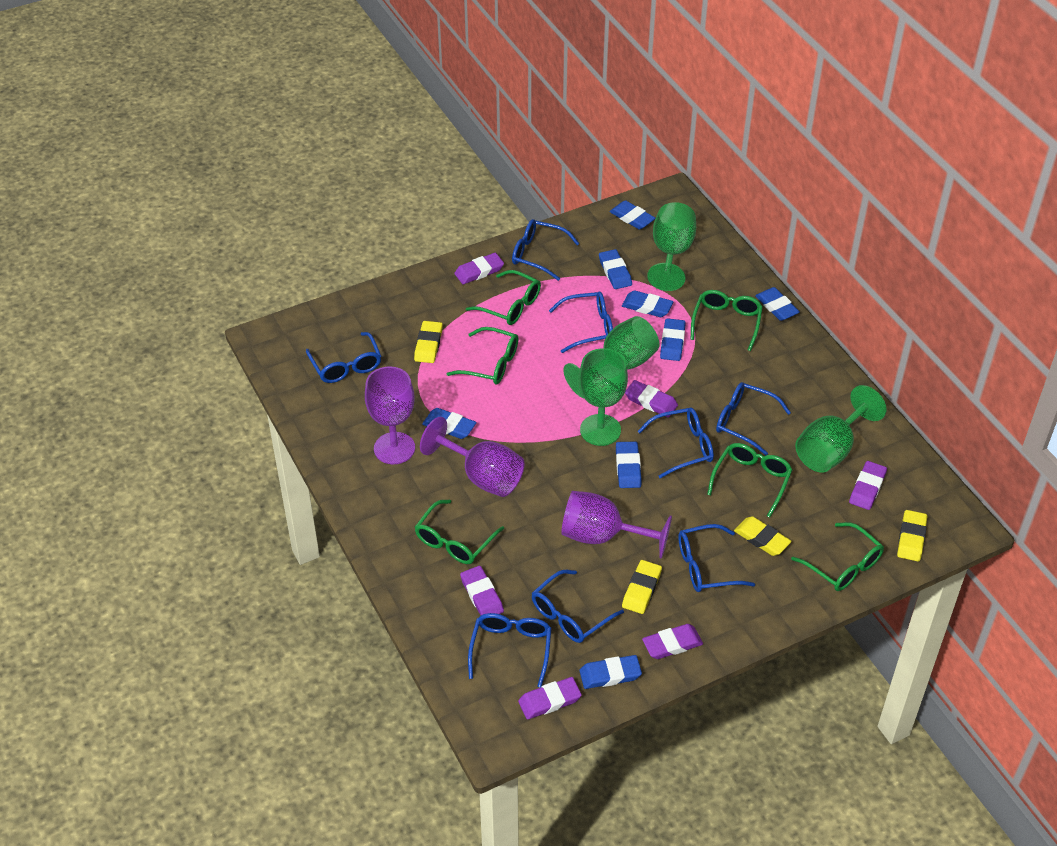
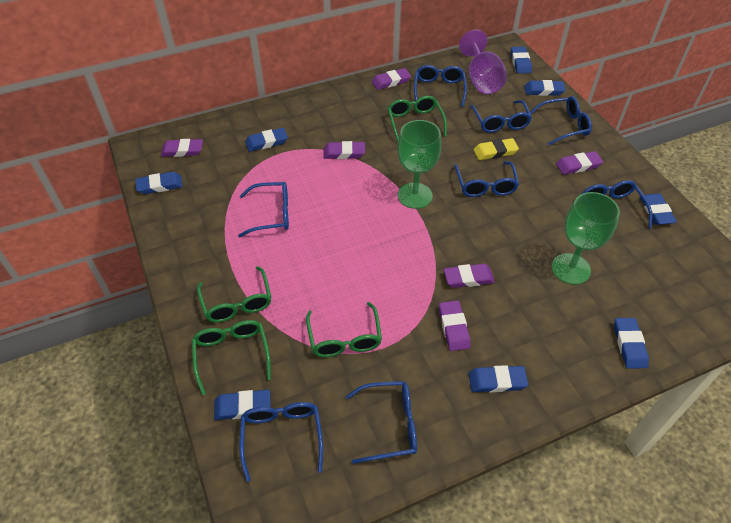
green glasses: 6 -> 4
green goblet: 4 -> 2
purple goblet: 3 -> 1
yellow eraser: 4 -> 1

